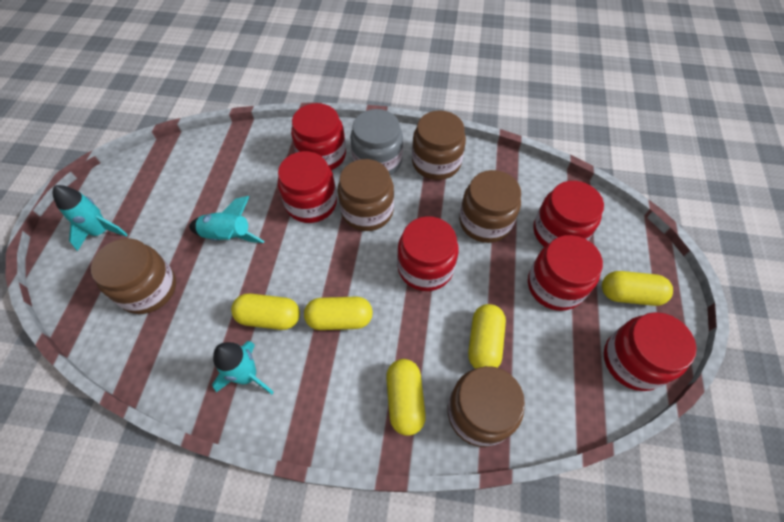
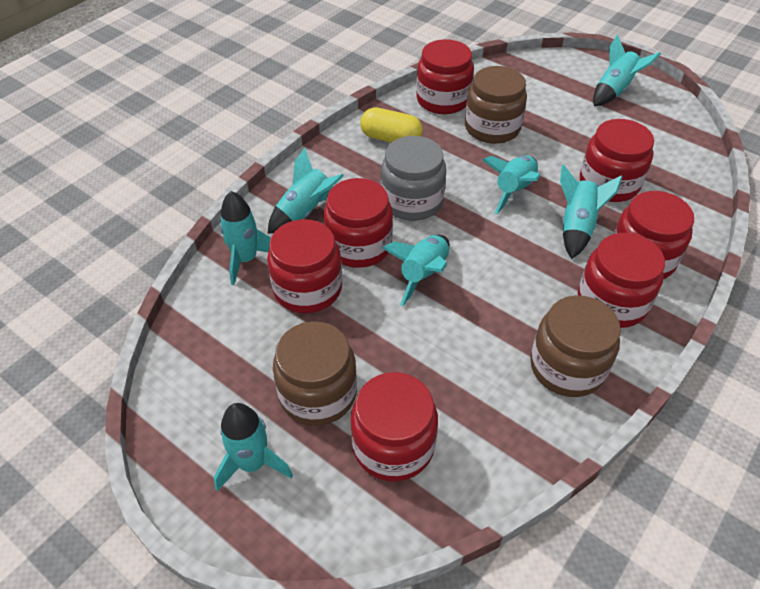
brown jar: 5 -> 3
red jar: 6 -> 7
turquoise rocket: 3 -> 7
yellow capsule: 5 -> 1

